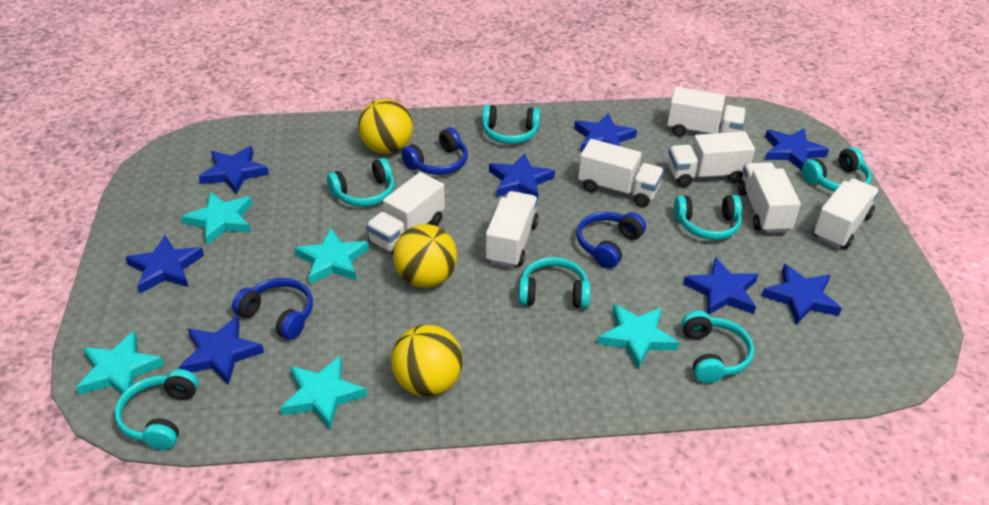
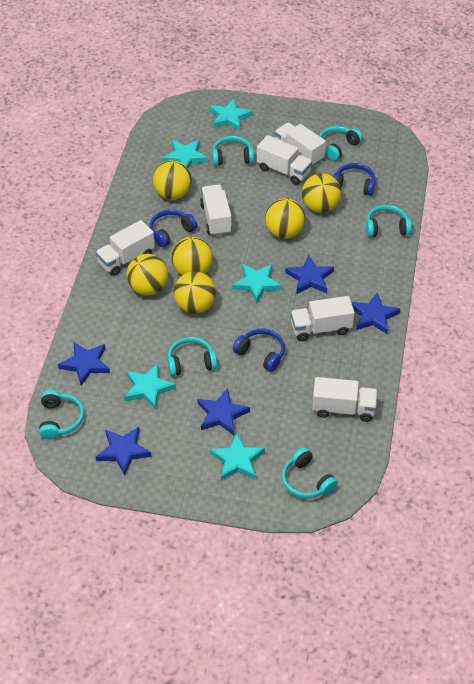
blue star: 8 -> 5
turquoise headphones: 7 -> 6
white truck: 7 -> 6
yellow ball: 3 -> 6

